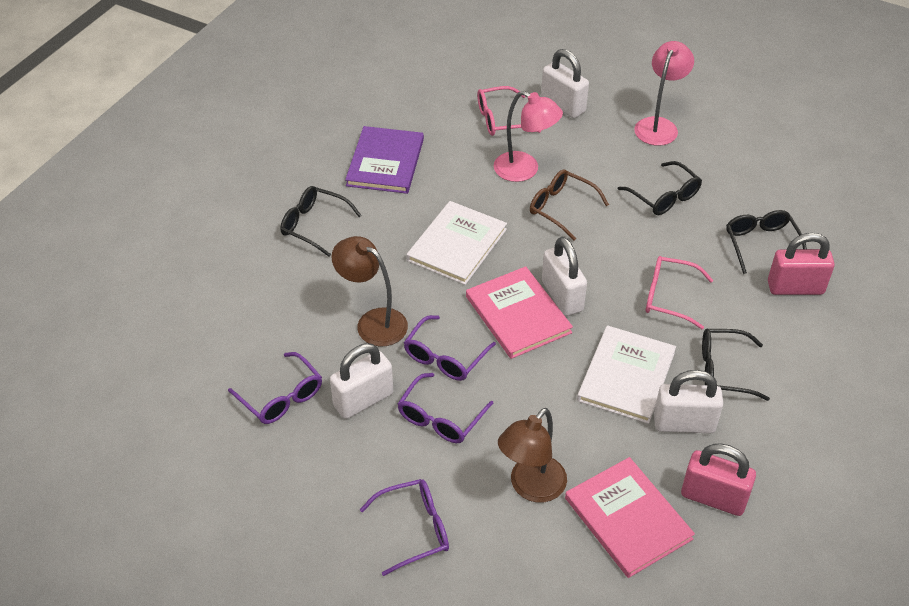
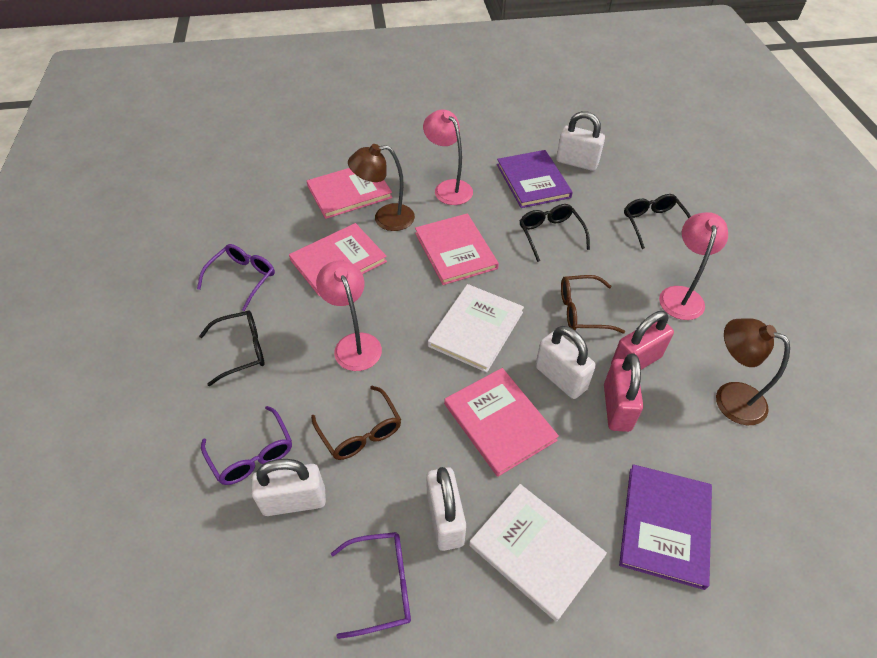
black glasses: 4 -> 3
brown glasses: 1 -> 2
pink book: 2 -> 4
pink glasses: 2 -> 0
pink lamp: 2 -> 3
purple book: 1 -> 2
purple glasses: 4 -> 3

